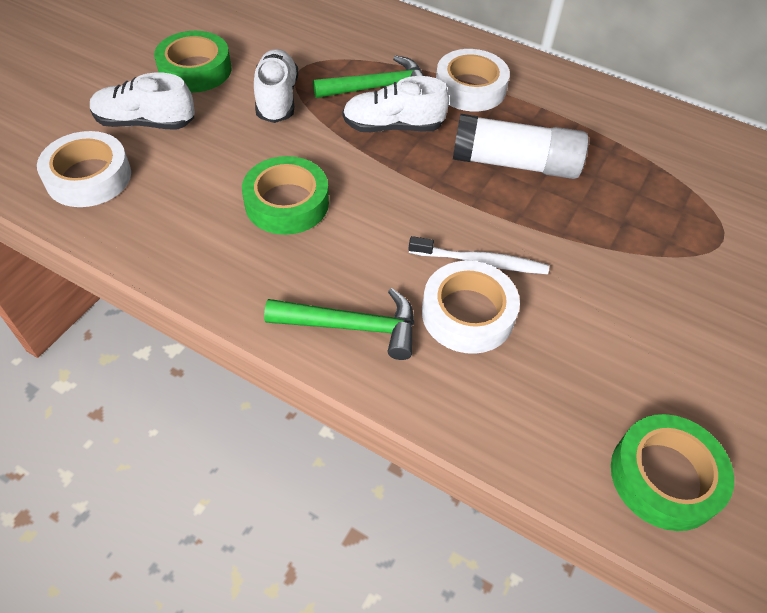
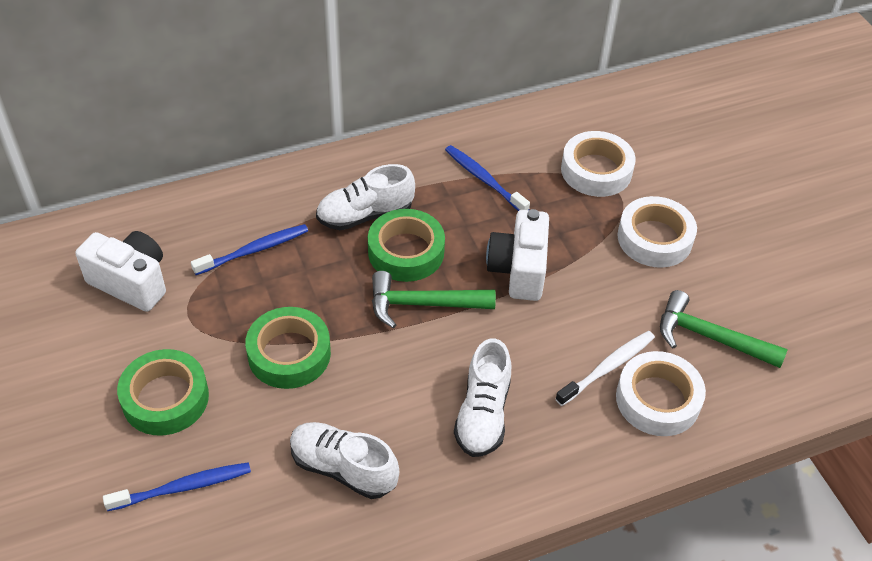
blue toothbrush: 0 -> 3
white camera: 0 -> 2
white glue stick: 1 -> 0

